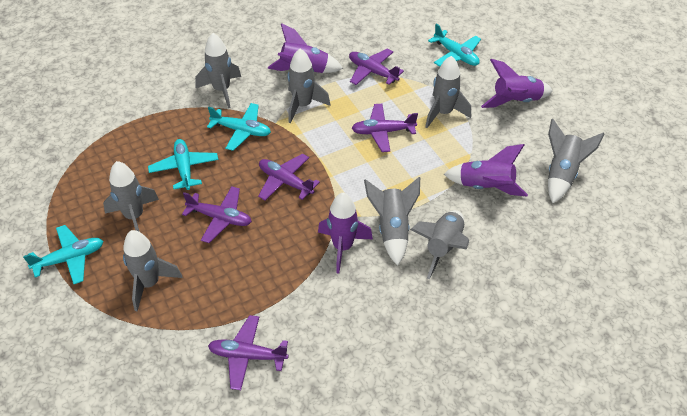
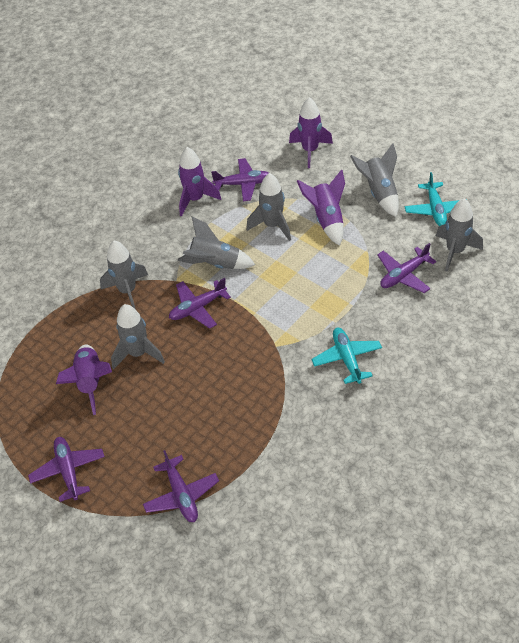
grey rocket: 8 -> 6
turquoise plane: 4 -> 2

